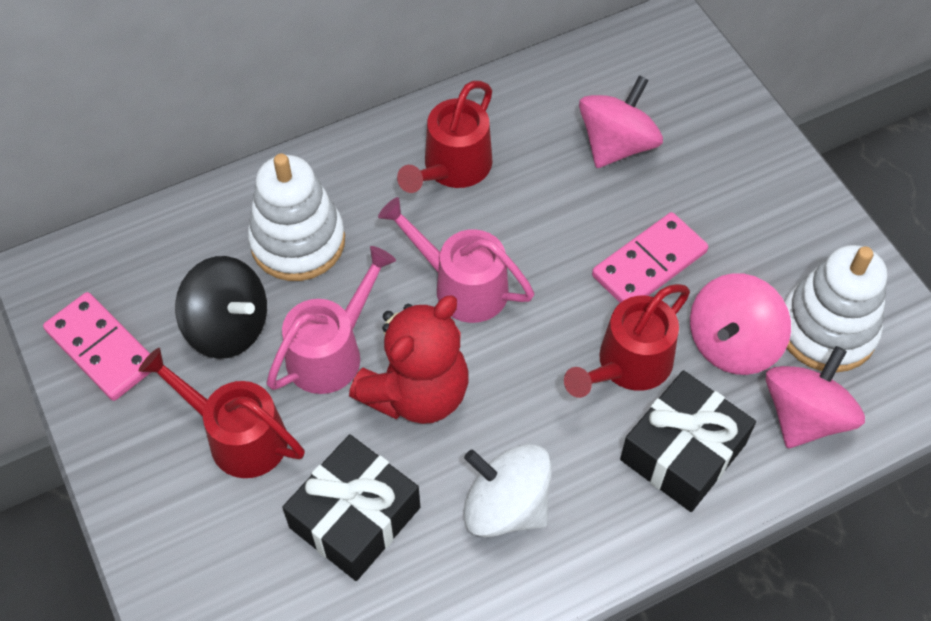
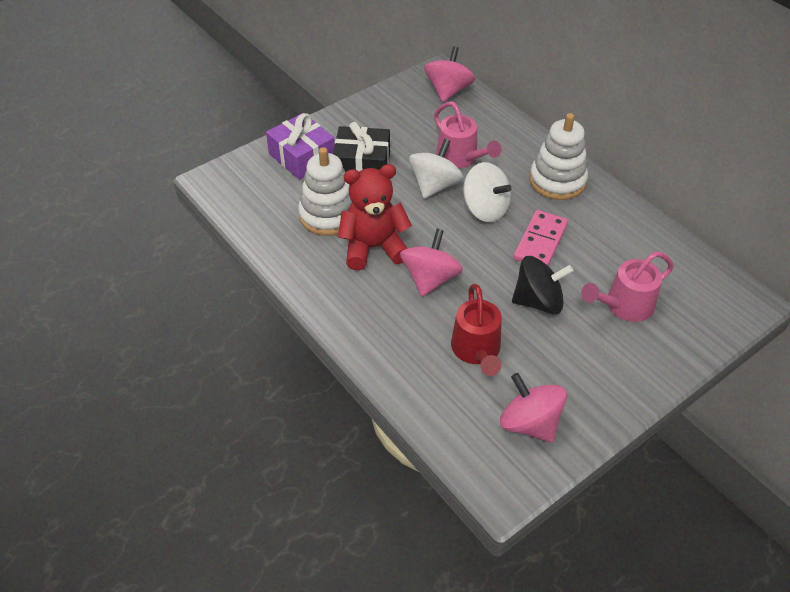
black gift: 2 -> 1
pink domino: 2 -> 1
purple gift: 0 -> 1
red watering can: 3 -> 1
white spinning top: 1 -> 2

